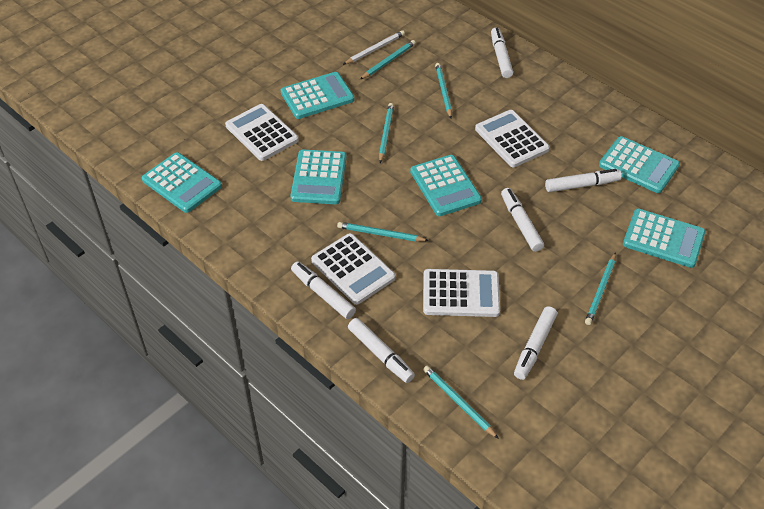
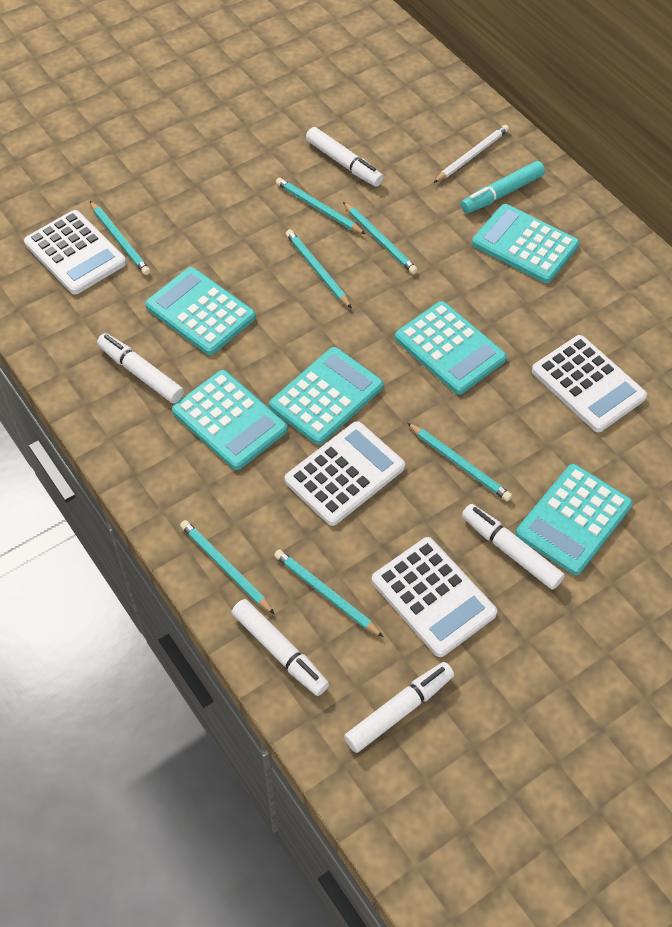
turquoise marker: 0 -> 1
turquoise pencil: 6 -> 7
white marker: 6 -> 5

